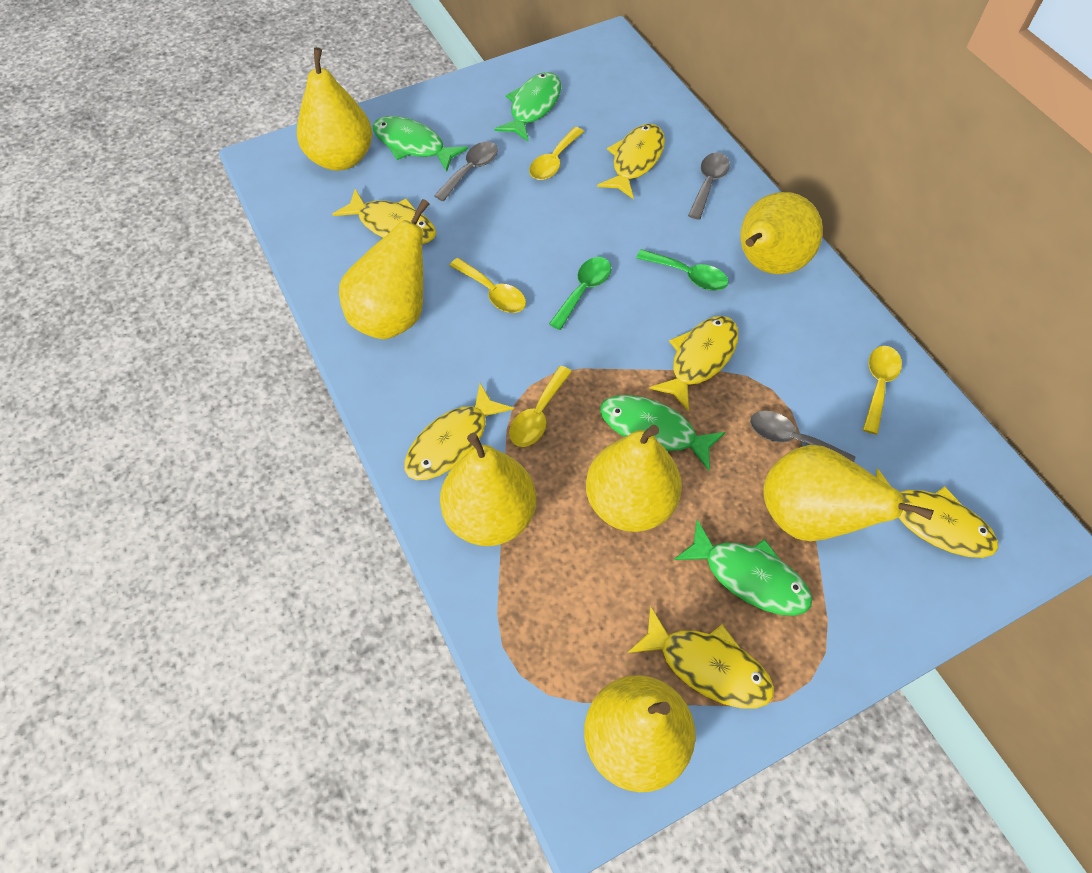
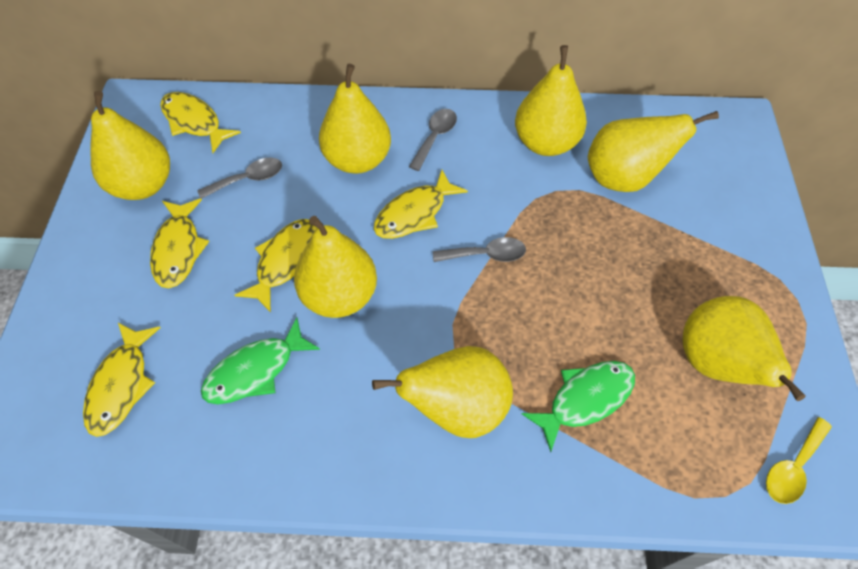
green fish: 4 -> 2
green spoon: 2 -> 0
yellow fish: 6 -> 5
yellow spoon: 4 -> 1

